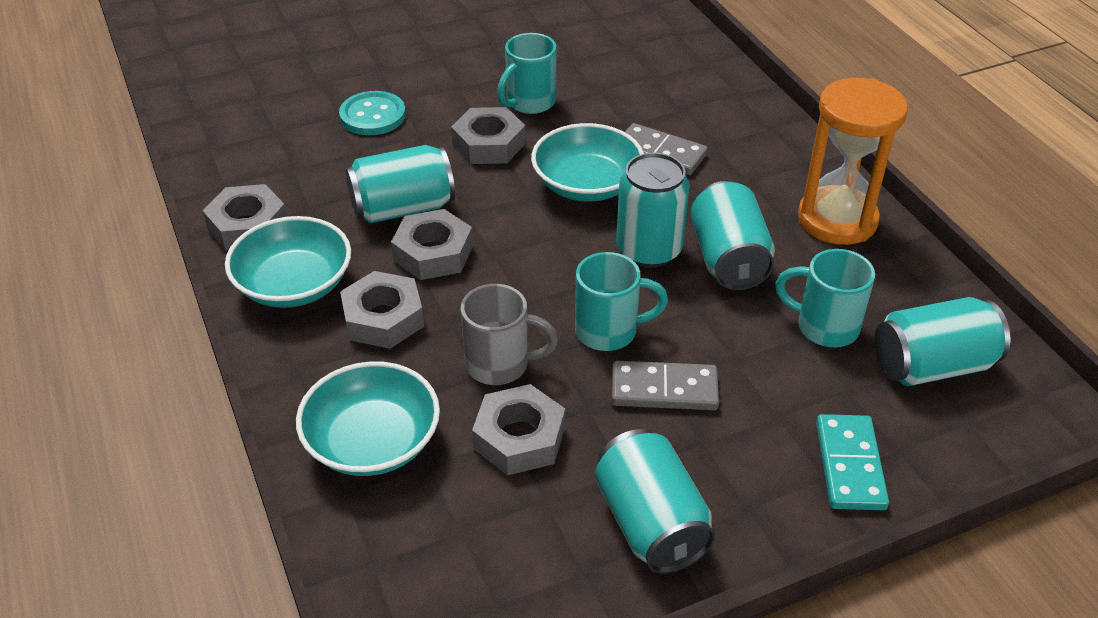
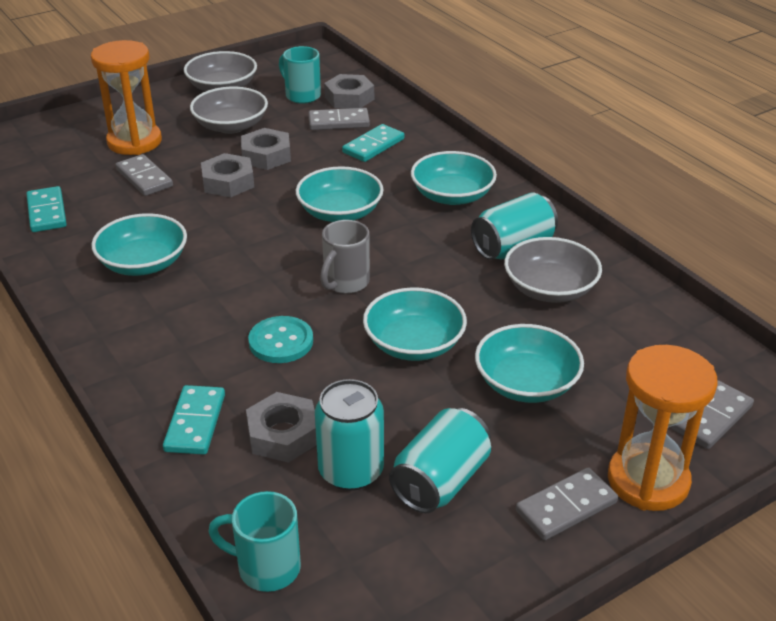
grey bowl: 0 -> 3
grey domino: 2 -> 4
grey nut: 5 -> 4
orange hourglass: 1 -> 2
turquoise bowl: 3 -> 5
turquoise can: 5 -> 3
turquoise domino: 1 -> 3
turquoise mug: 3 -> 2

